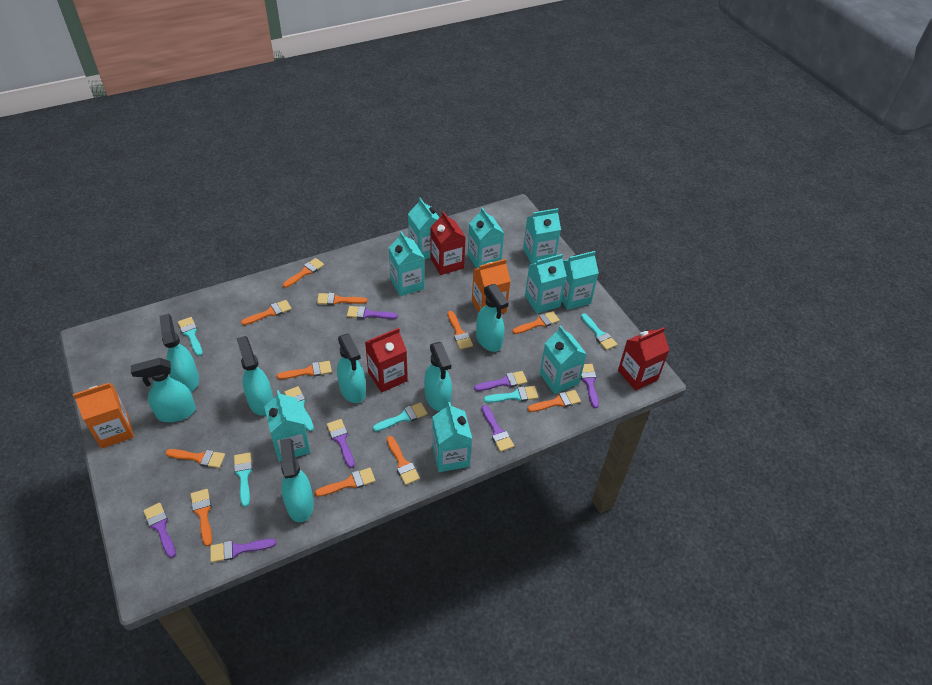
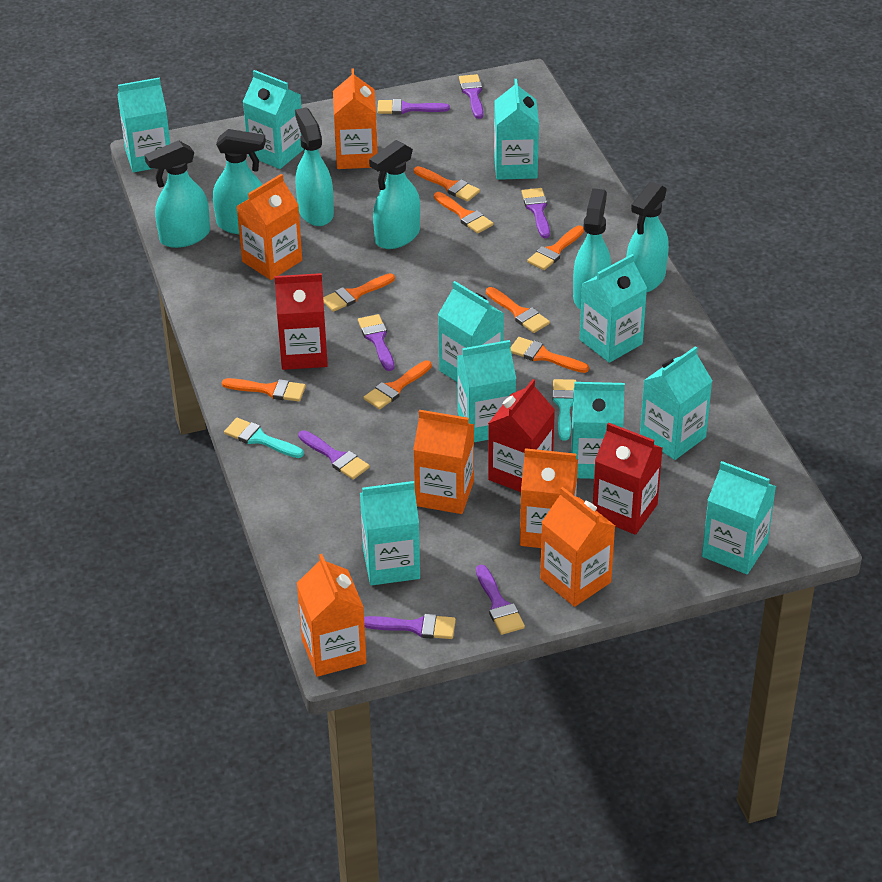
orange brush: 11 -> 8
orange carton: 2 -> 6
turquoise brush: 6 -> 2
turquoise carton: 9 -> 10
turquoise spray bottle: 7 -> 6

